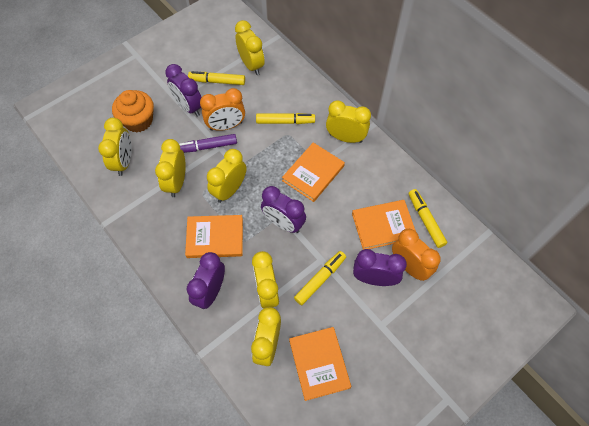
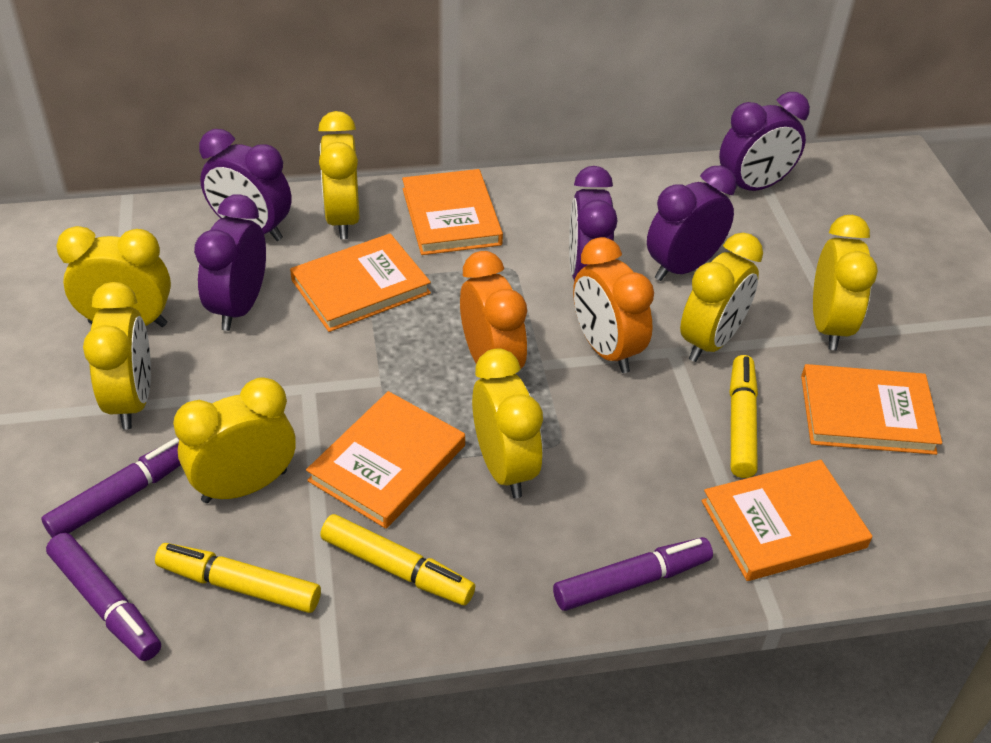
orange book: 4 -> 5
orange cupcake: 1 -> 0
purple clock: 4 -> 5
purple marker: 1 -> 3
yellow marker: 4 -> 3

